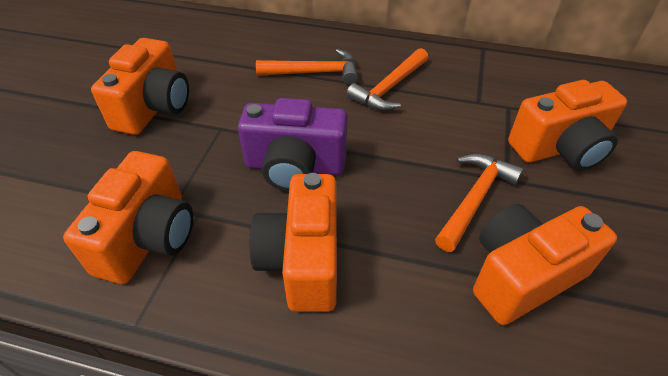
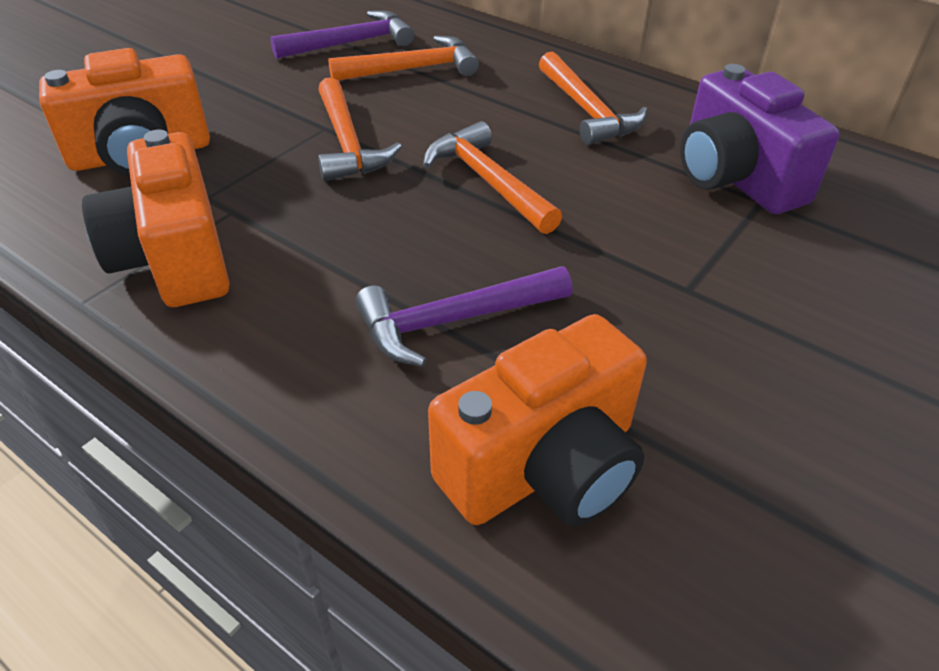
orange camera: 5 -> 3
orange hammer: 3 -> 4
purple hammer: 0 -> 2

